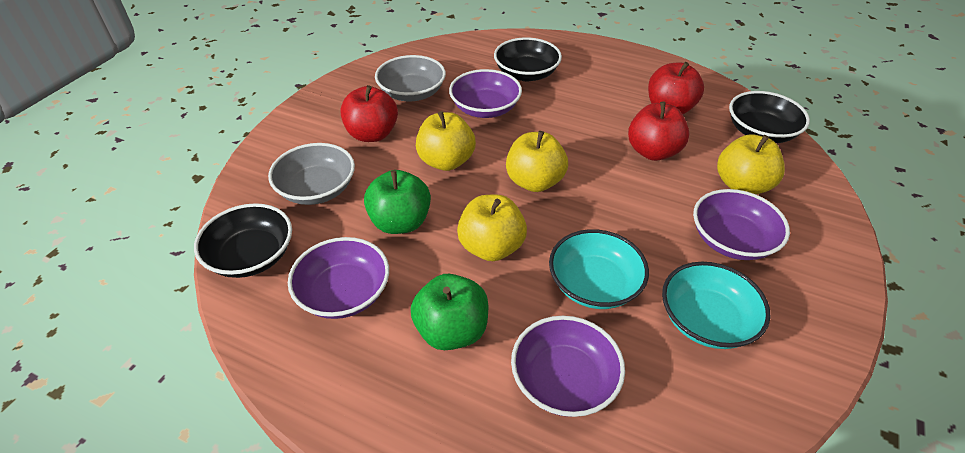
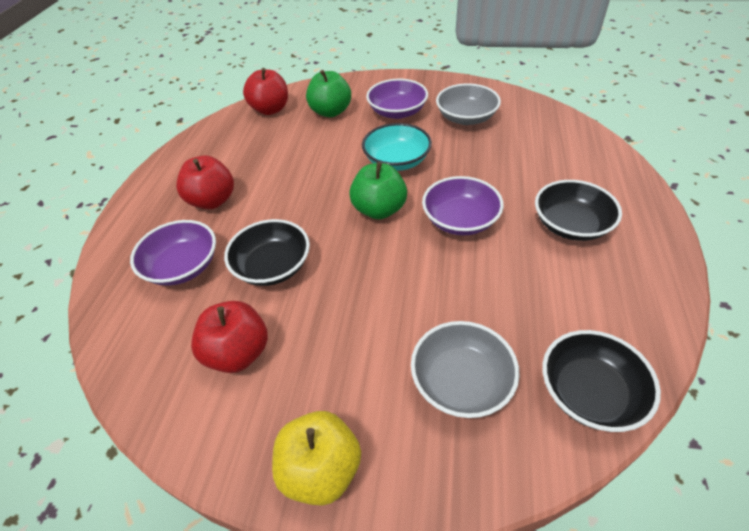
purple bowl: 4 -> 3
turquoise bowl: 2 -> 1
yellow apple: 4 -> 1

